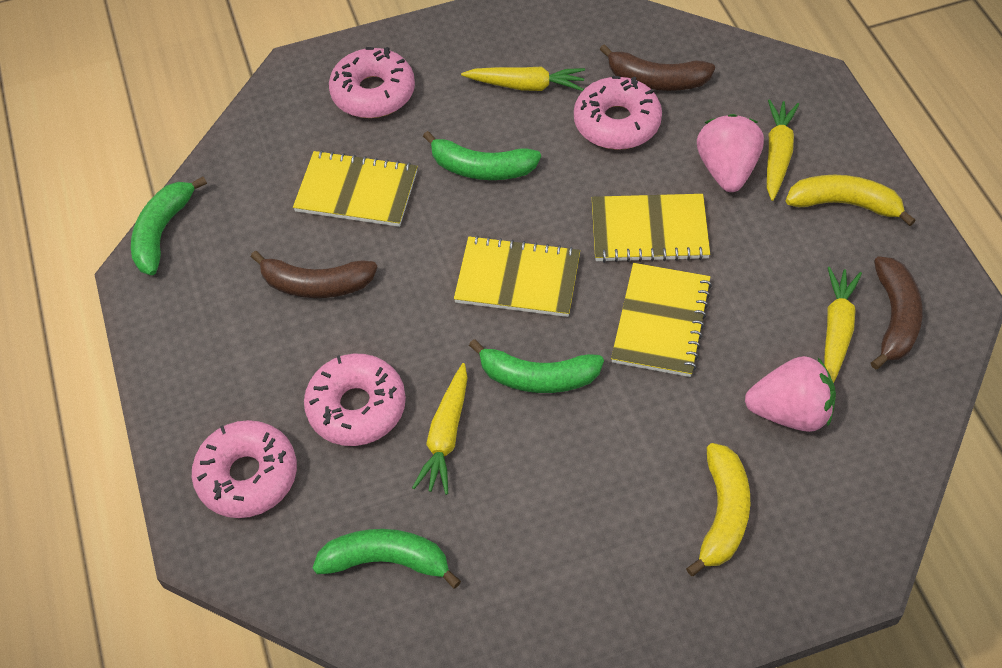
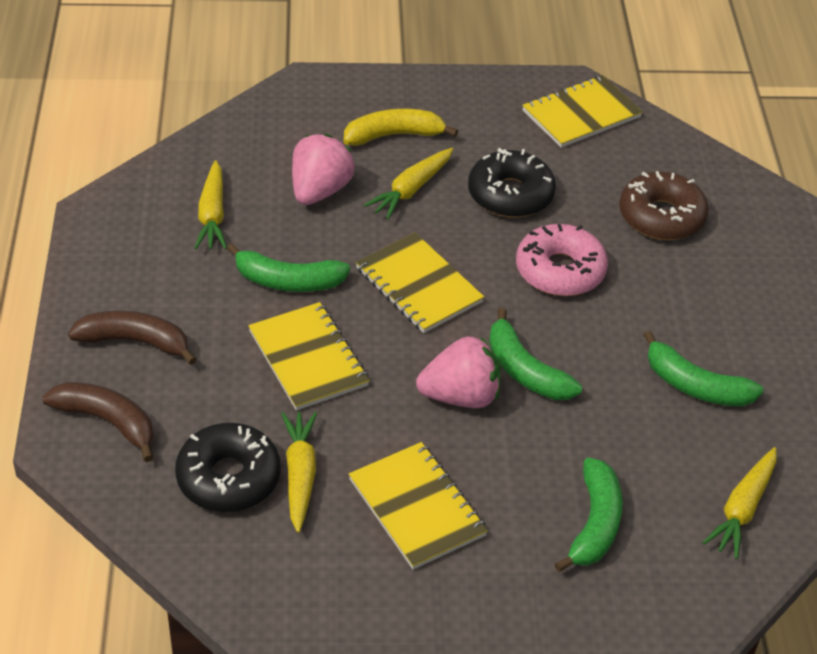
black donut: 0 -> 2
brown banana: 3 -> 2
brown donut: 0 -> 1
pink donut: 4 -> 1
yellow banana: 2 -> 1

